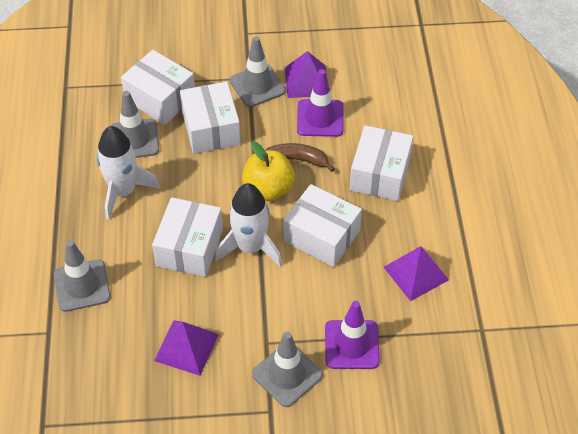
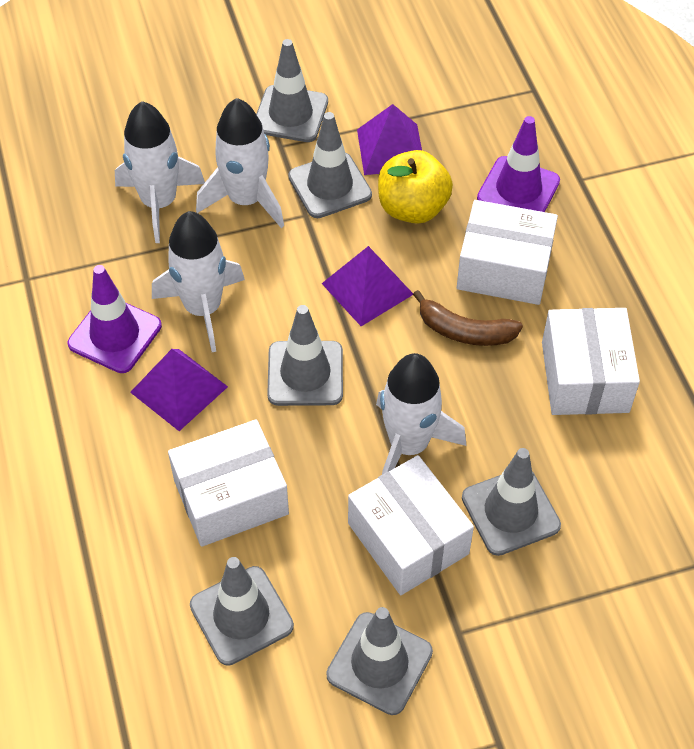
grey traffic cone: 4 -> 6
white box: 5 -> 4
white rocket: 2 -> 4

